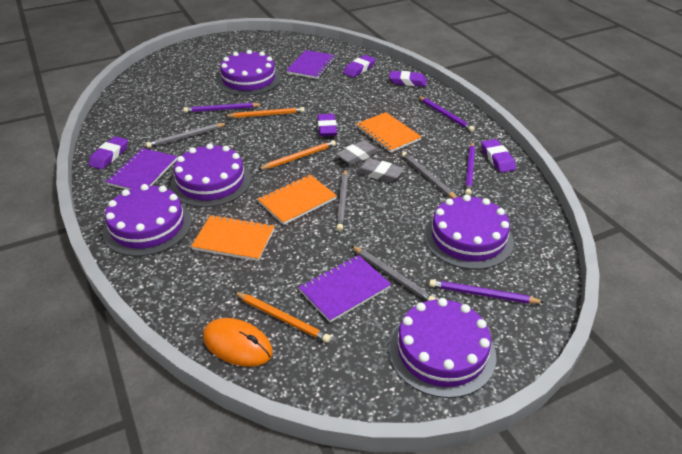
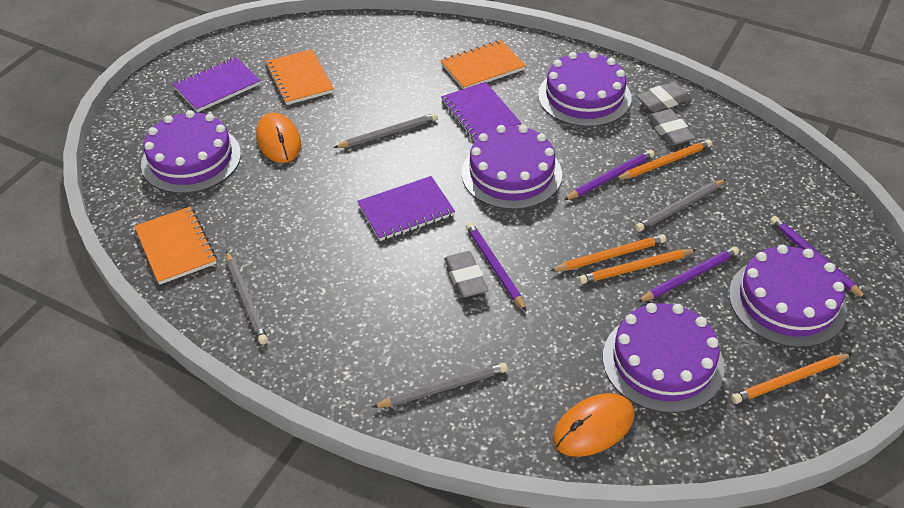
grey eraser: 2 -> 3
orange mouse: 1 -> 2
orange pencil: 3 -> 4
purple eraser: 5 -> 0

